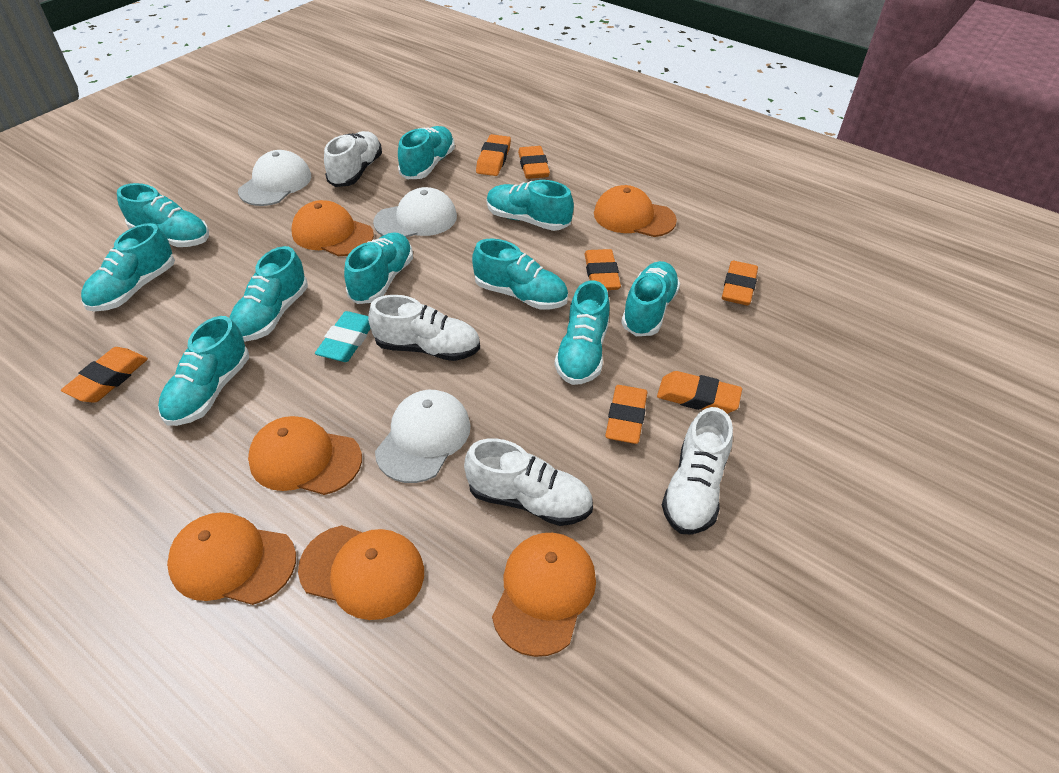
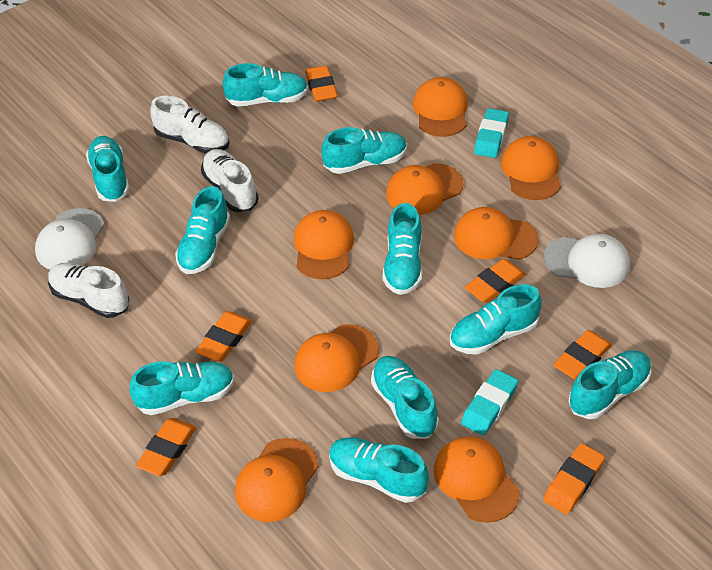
orange cap: 6 -> 8
orange eraser: 7 -> 6
turquoise eraser: 1 -> 2
white cap: 3 -> 2
white shoe: 4 -> 3

